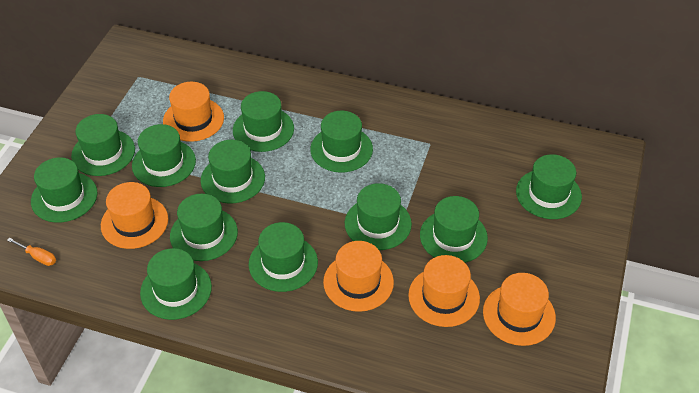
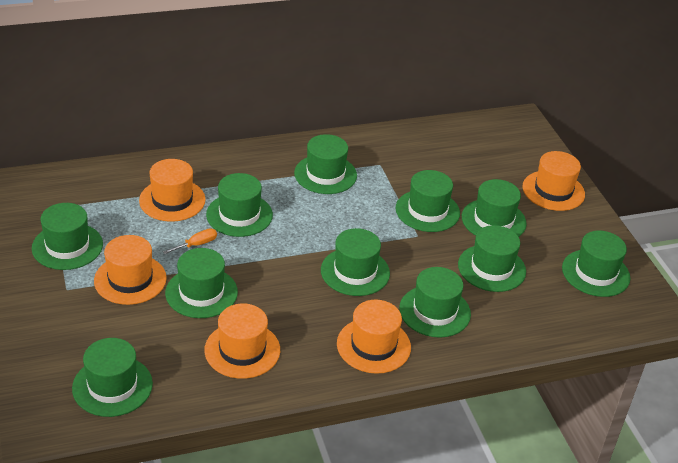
green hat: 12 -> 11

